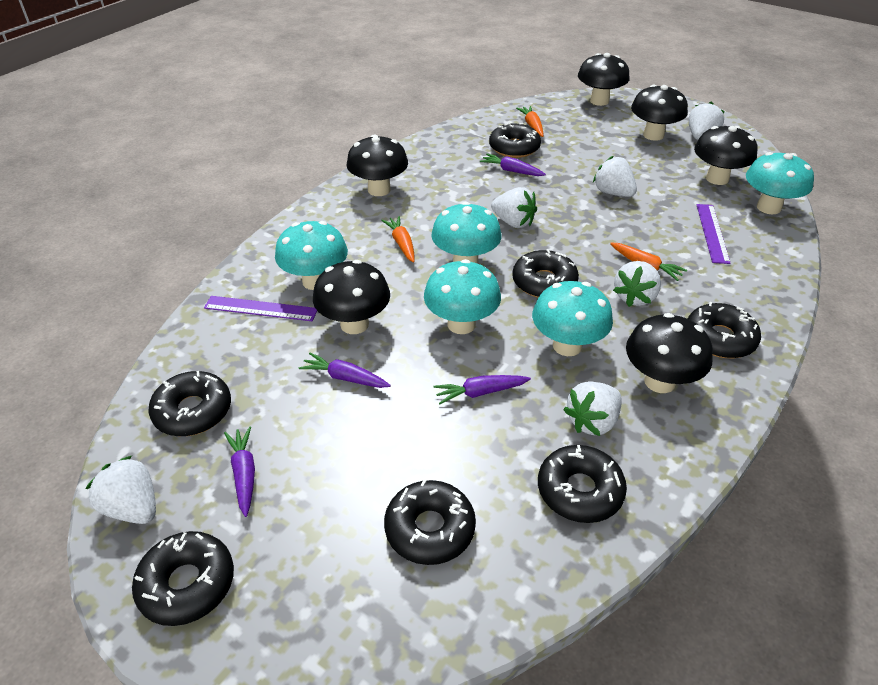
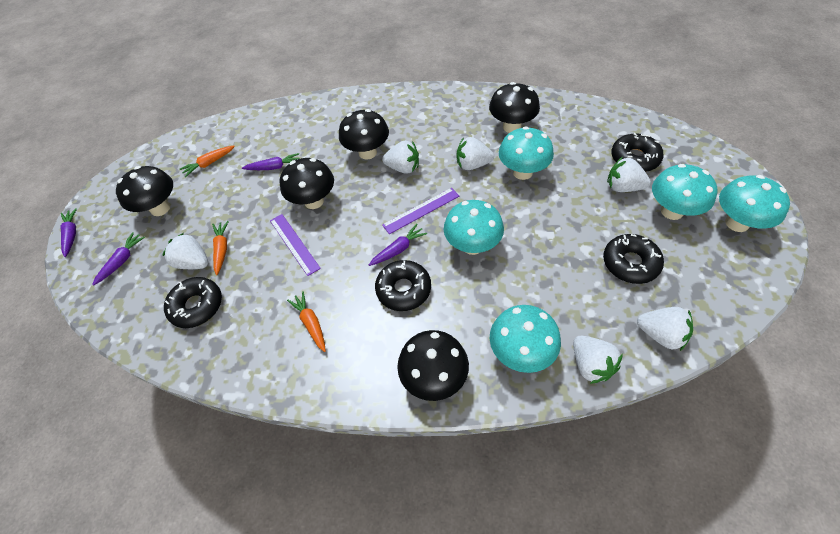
black donut: 7 -> 4
black mushroom: 6 -> 5

